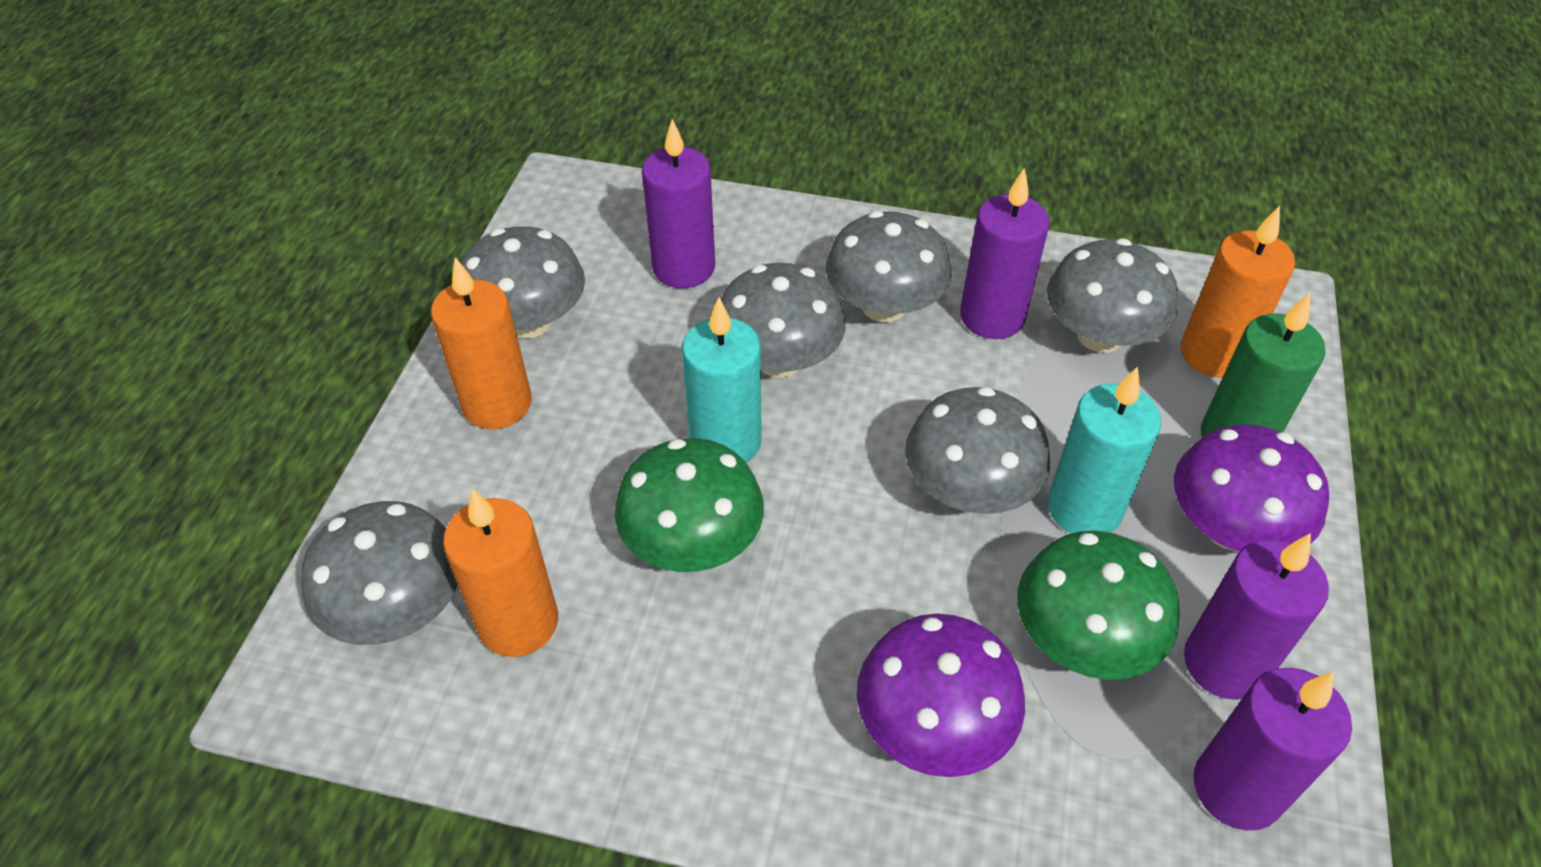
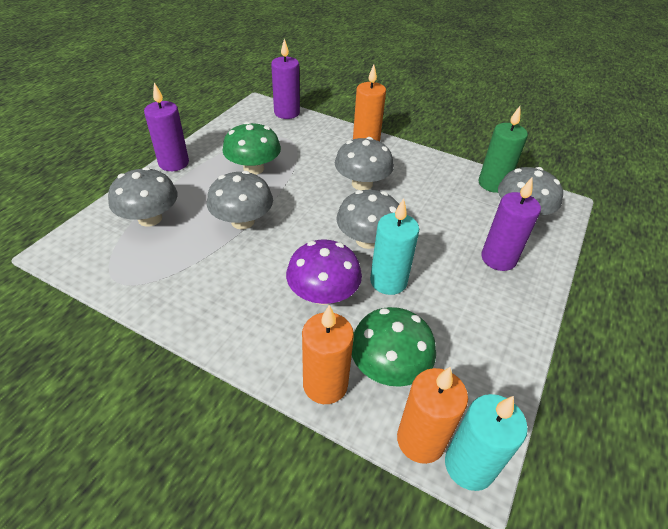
grey mushroom: 6 -> 5
purple candle: 4 -> 3
purple mushroom: 2 -> 1

